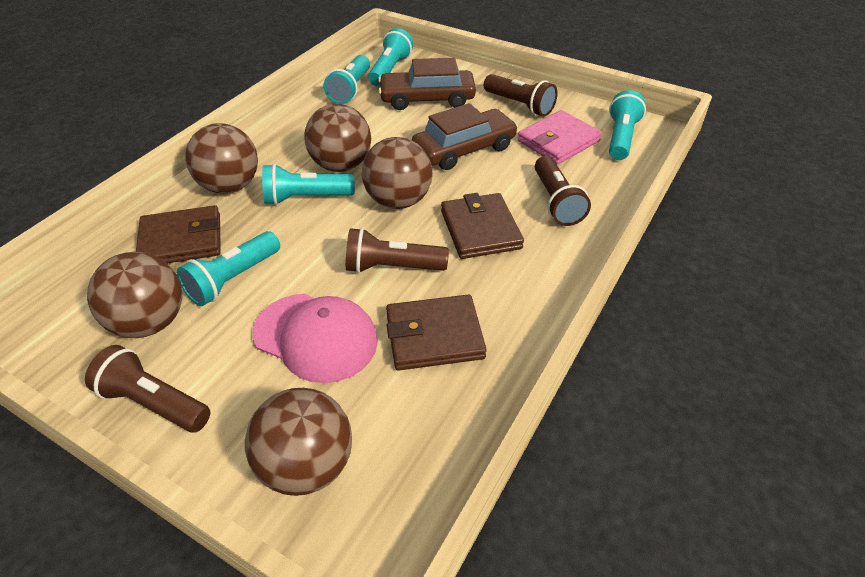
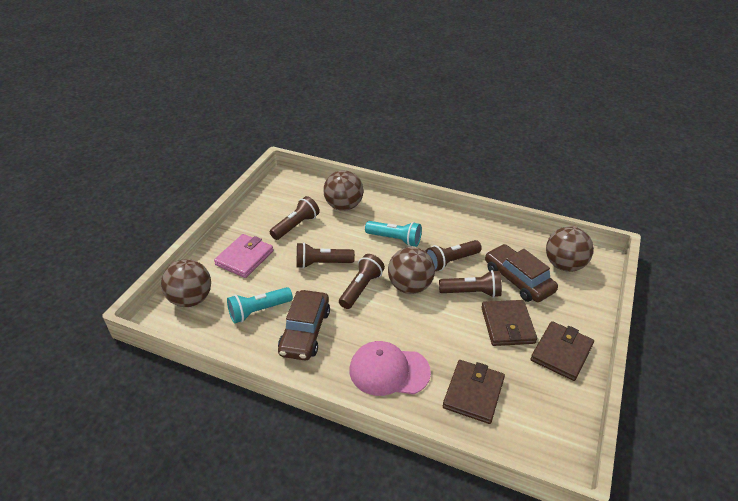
brown ball: 5 -> 4
brown flashlight: 4 -> 5
turquoise flashlight: 5 -> 2

